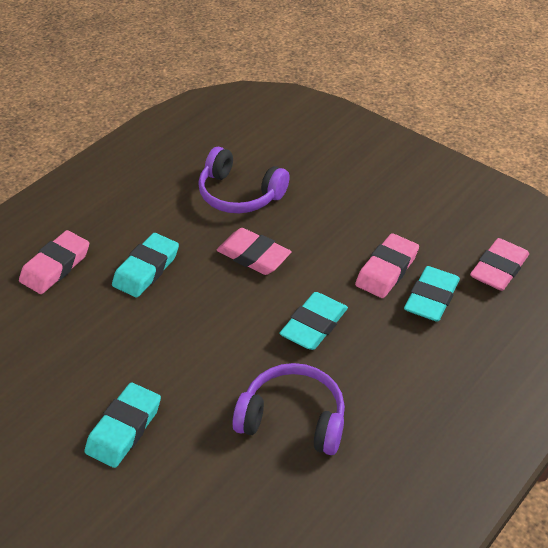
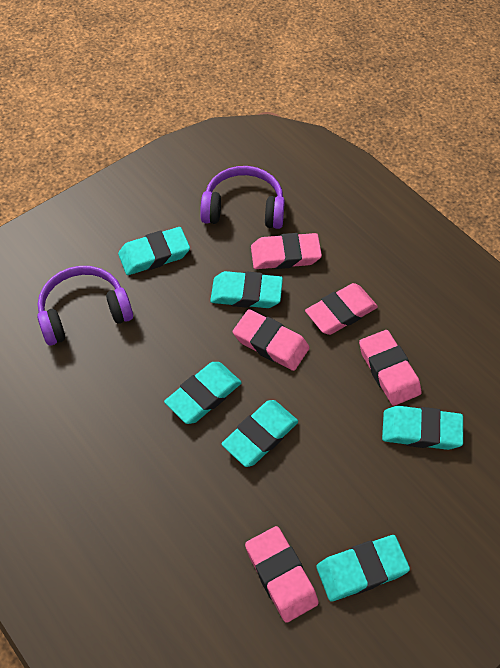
pink eraser: 4 -> 5
turquoise eraser: 4 -> 6

